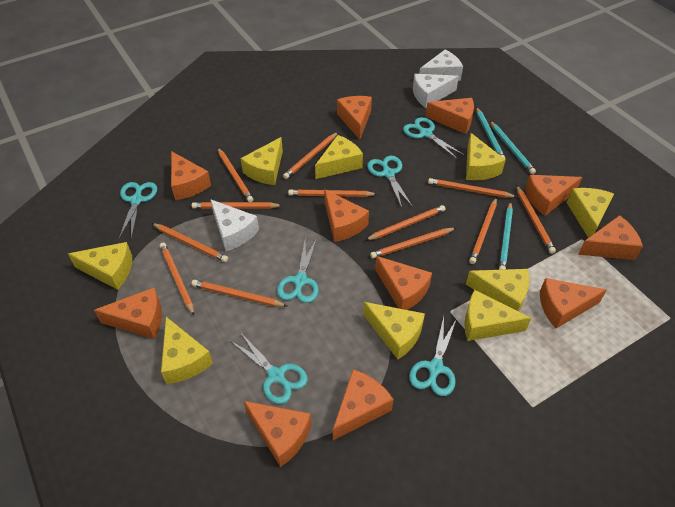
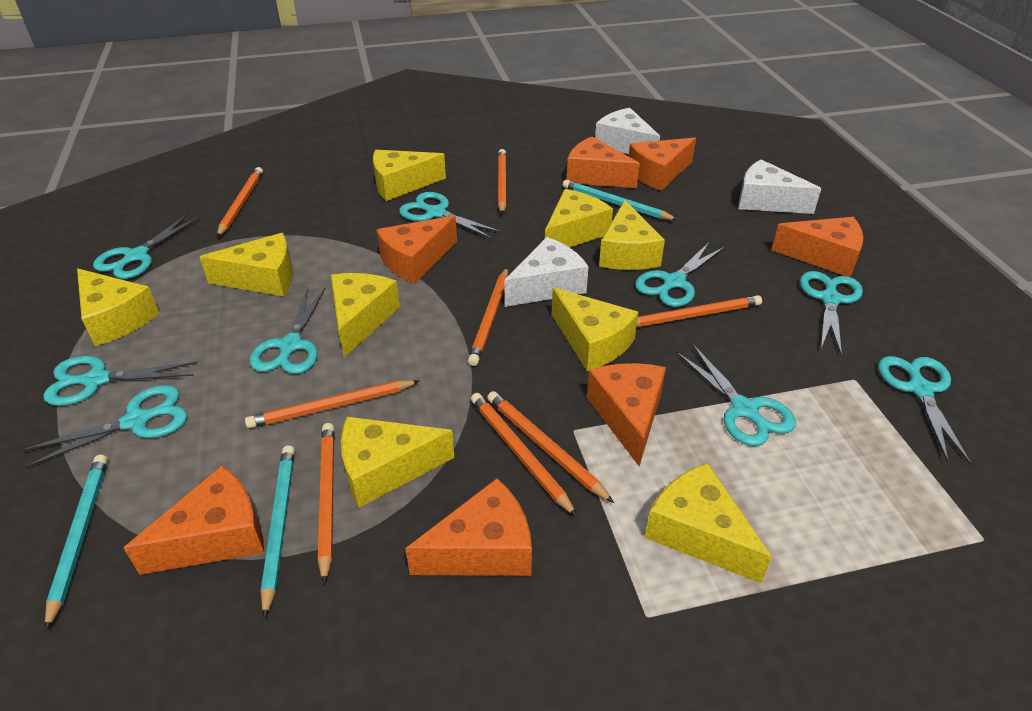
orange cheese: 11 -> 7
orange pencil: 12 -> 8
turquoise scissors: 6 -> 9

